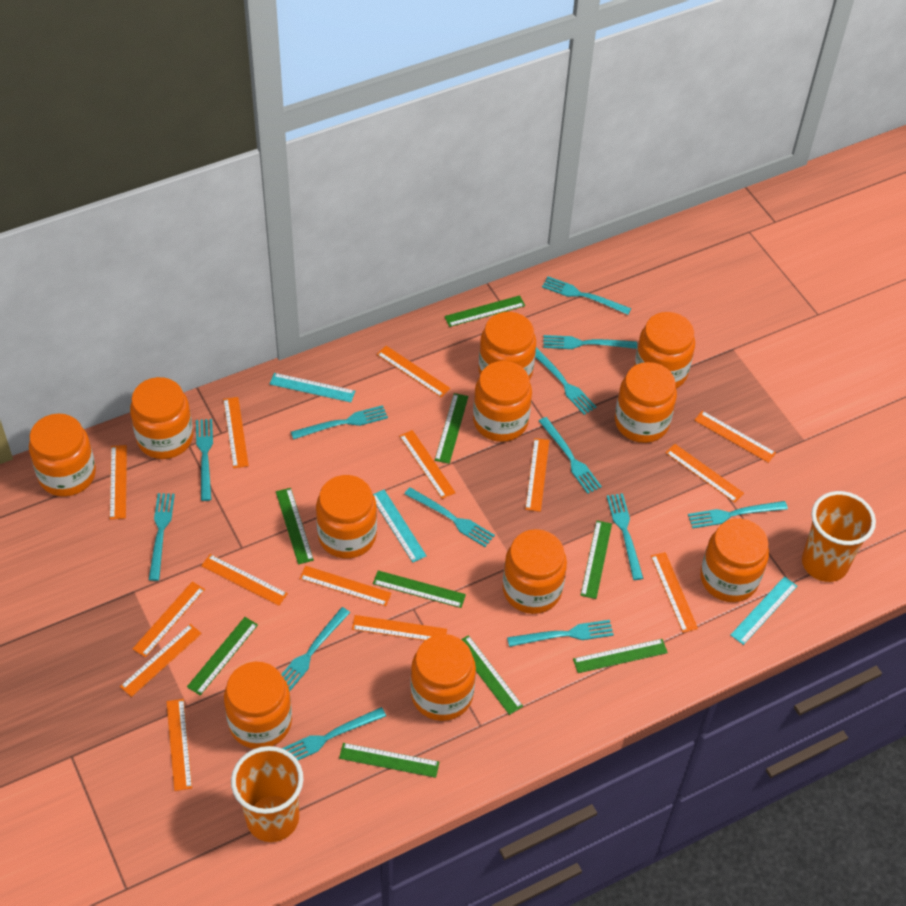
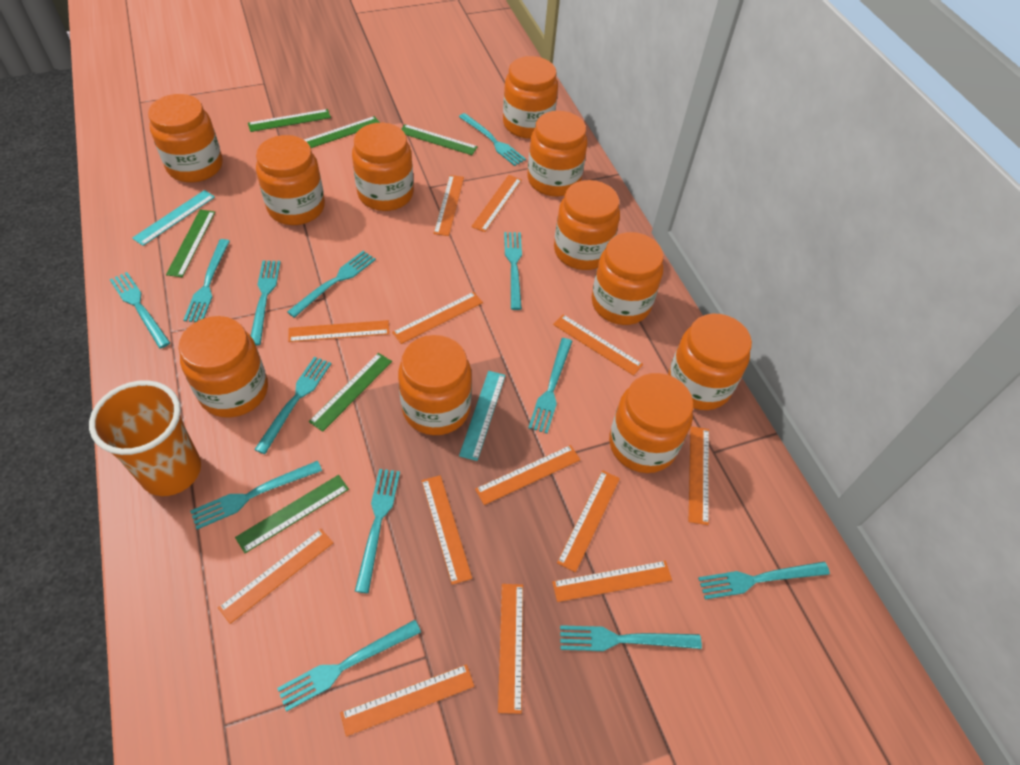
green ruler: 9 -> 6
orange cup: 2 -> 1
orange ruler: 14 -> 13
turquoise ruler: 3 -> 2

